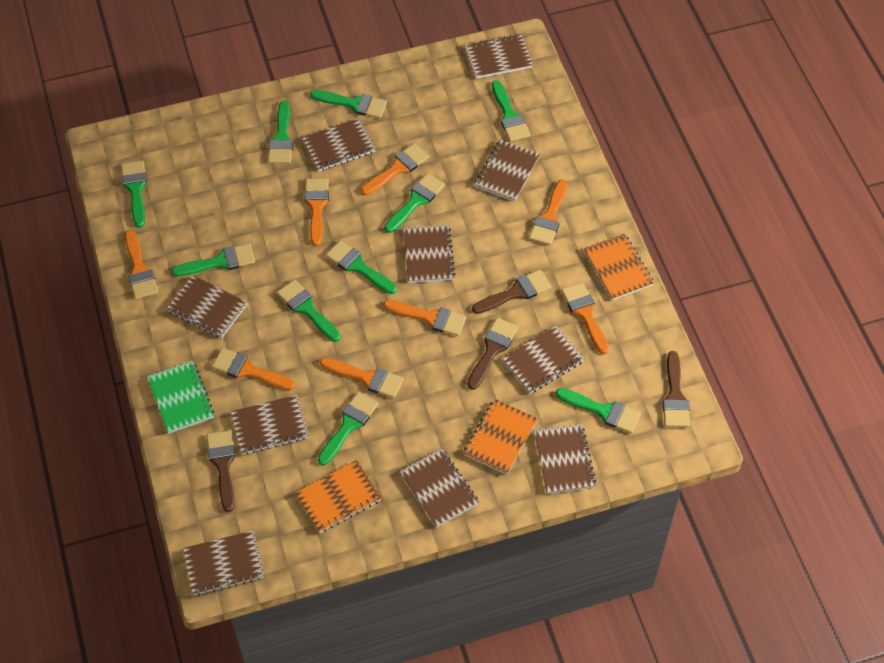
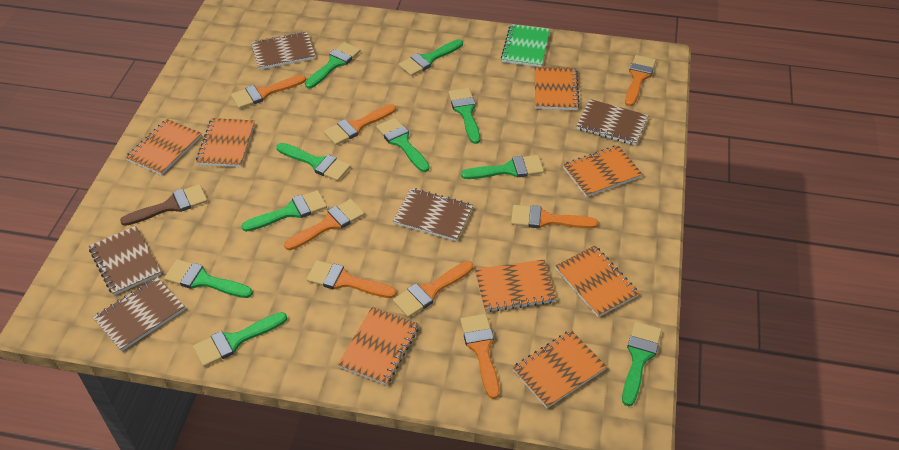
brown brush: 4 -> 1
brown notebook: 10 -> 5
orange notebook: 3 -> 8

